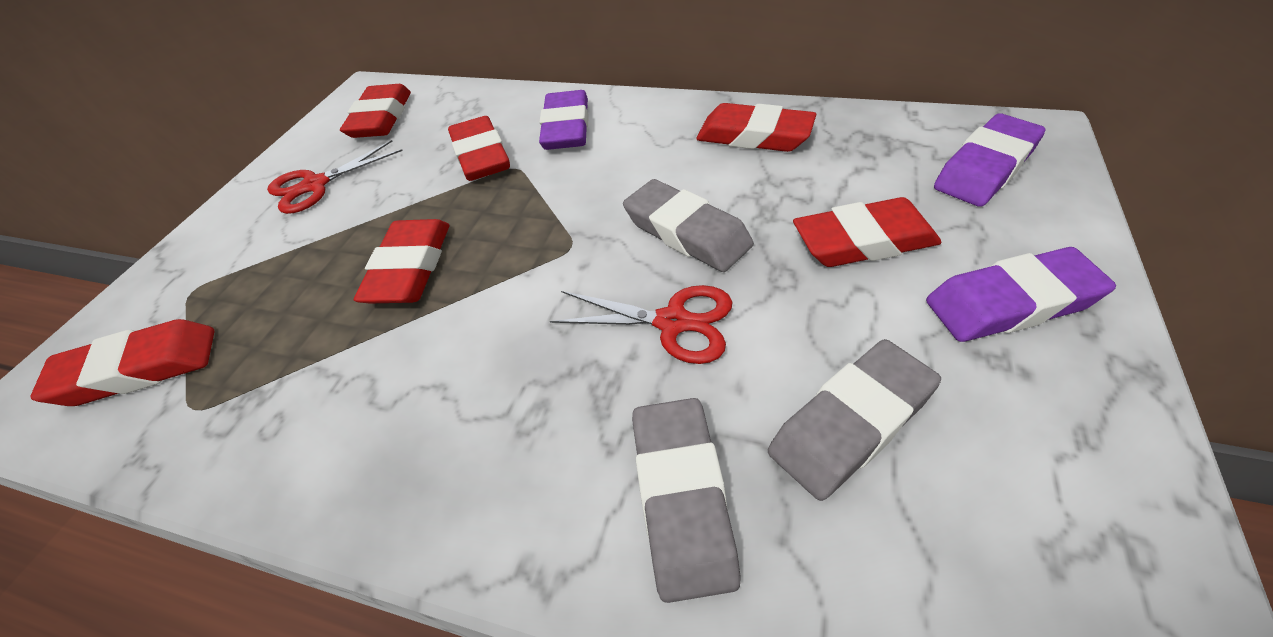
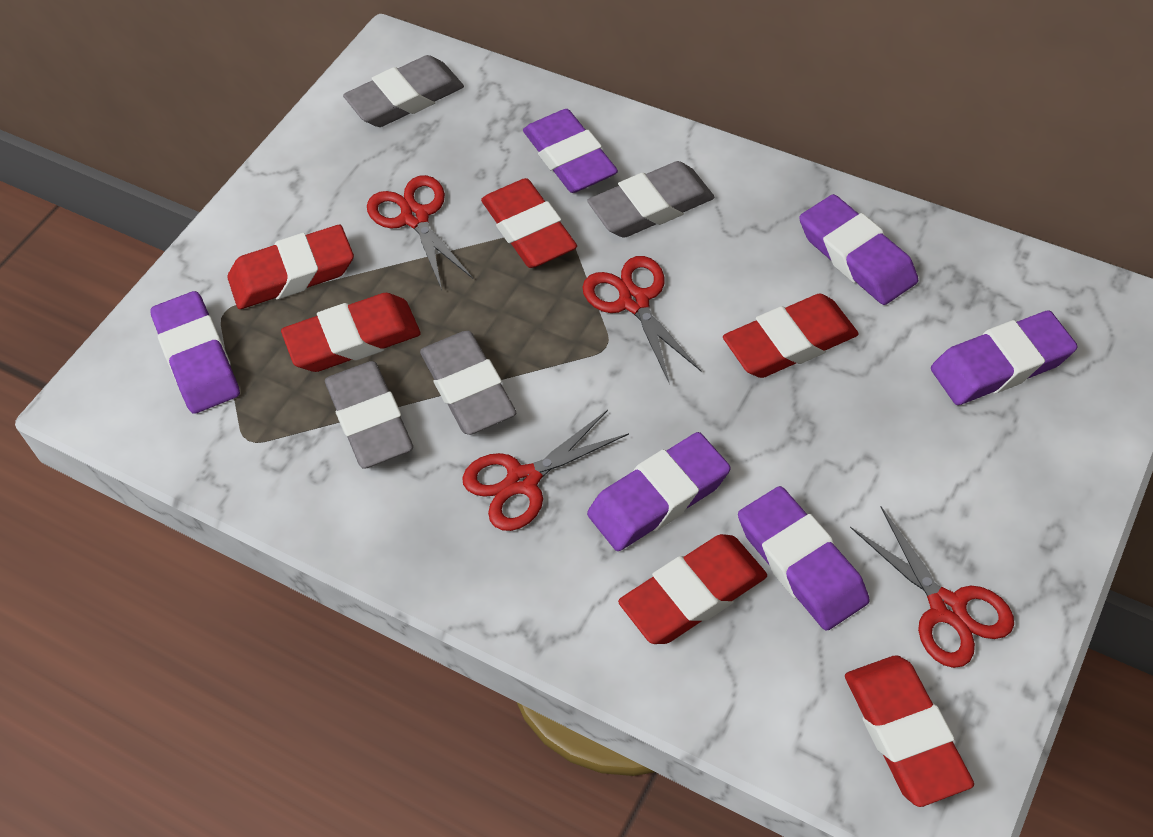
grey eraser: 3 -> 4
purple eraser: 3 -> 6
red scissors: 2 -> 4

